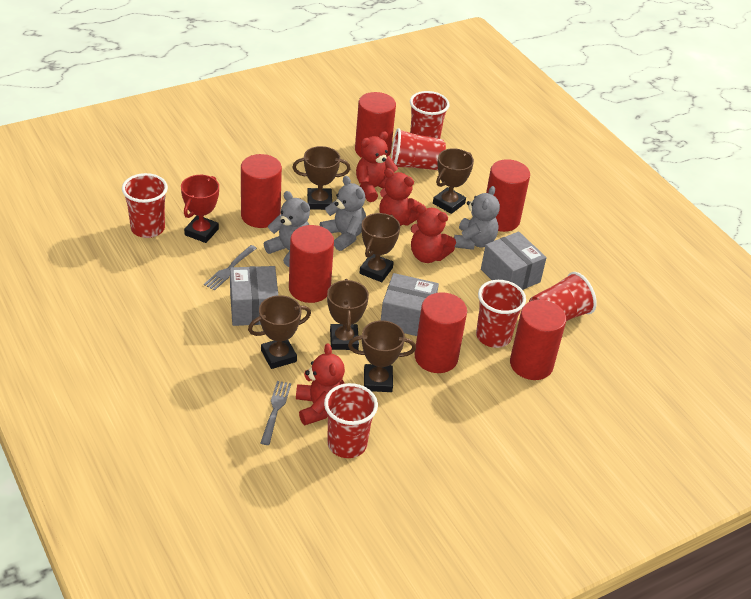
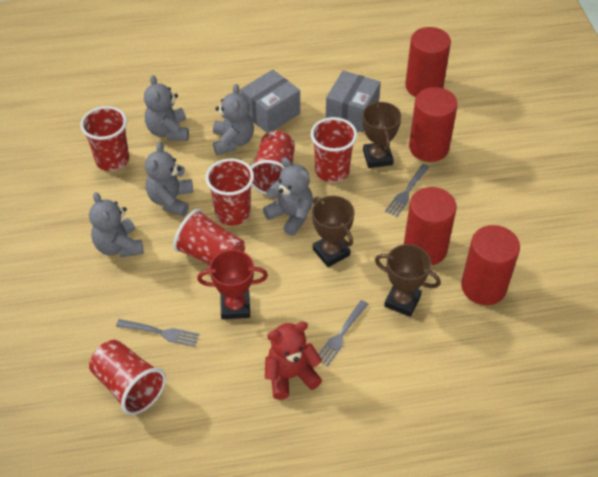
brown trophy: 6 -> 3
grey box: 3 -> 2
grey fork: 2 -> 3
grey teddy bear: 3 -> 5
red cylinder: 6 -> 4
red teddy bear: 4 -> 1

